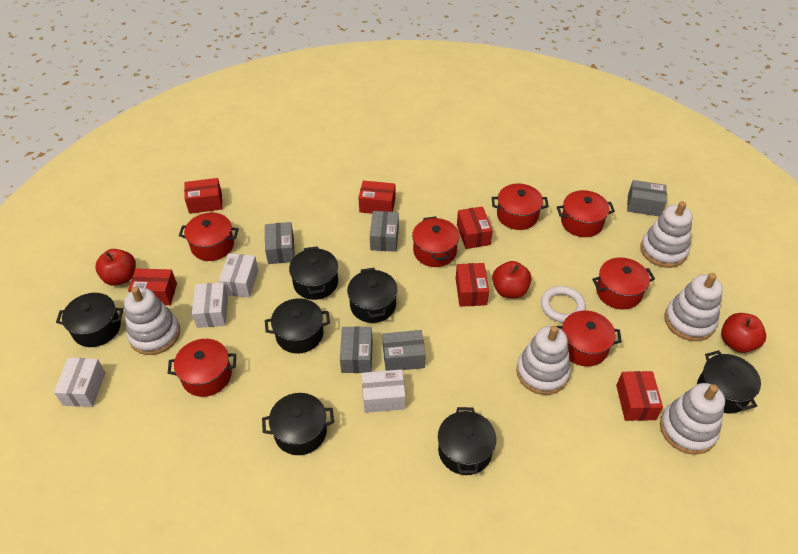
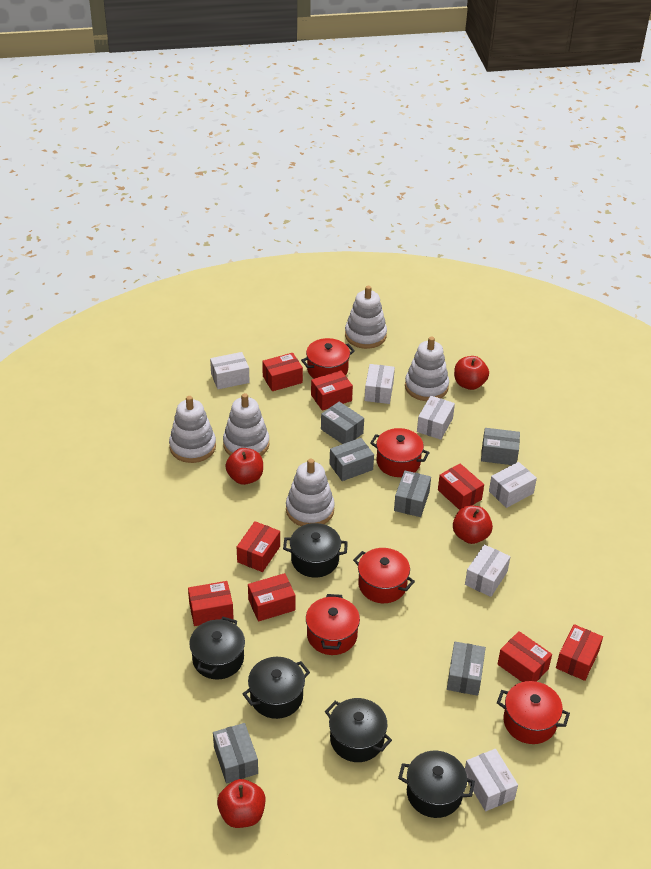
black pot: 7 -> 5
grey box: 5 -> 6
red apple: 3 -> 4
red box: 6 -> 8
red pot: 7 -> 5
white box: 4 -> 6
white ring: 1 -> 0

